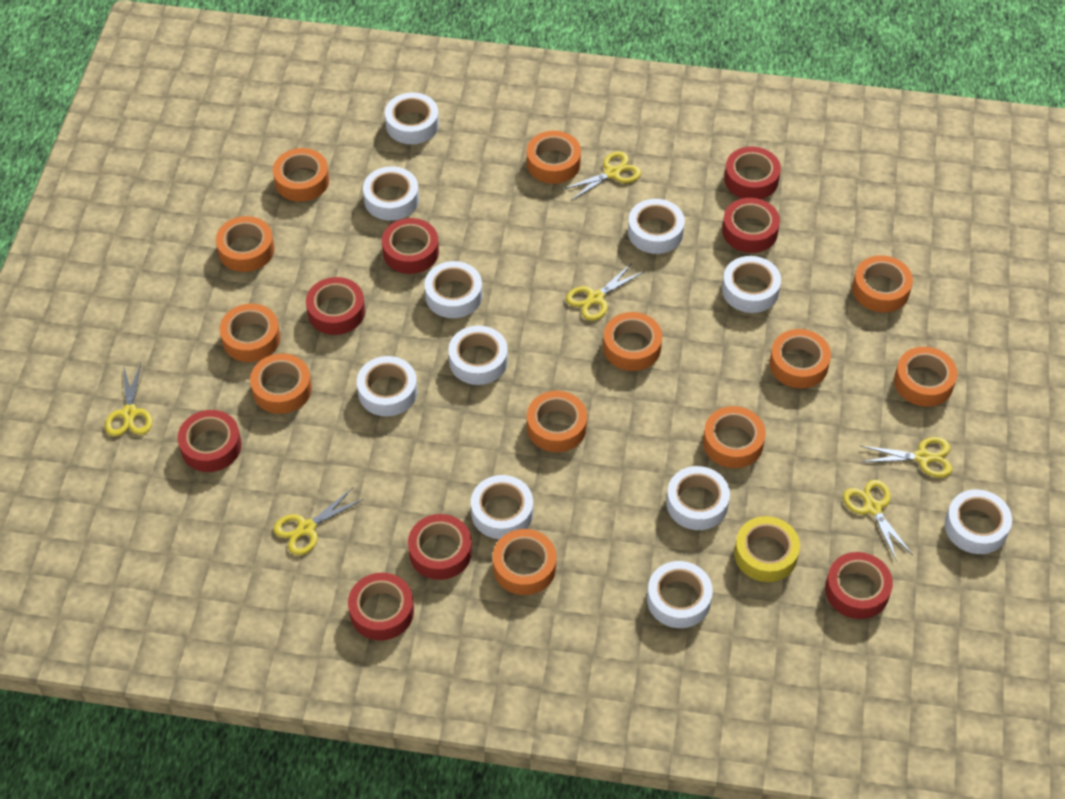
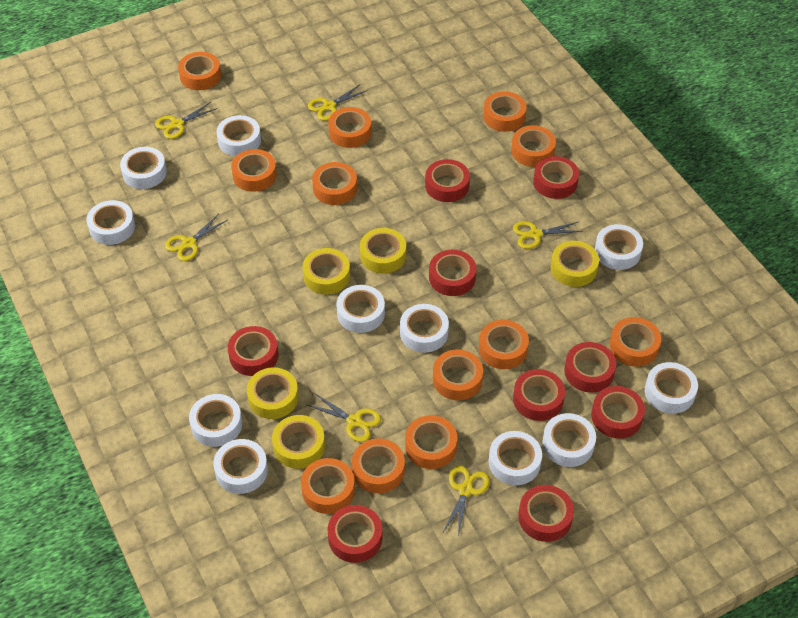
red tape: 8 -> 9
yellow tape: 1 -> 5

